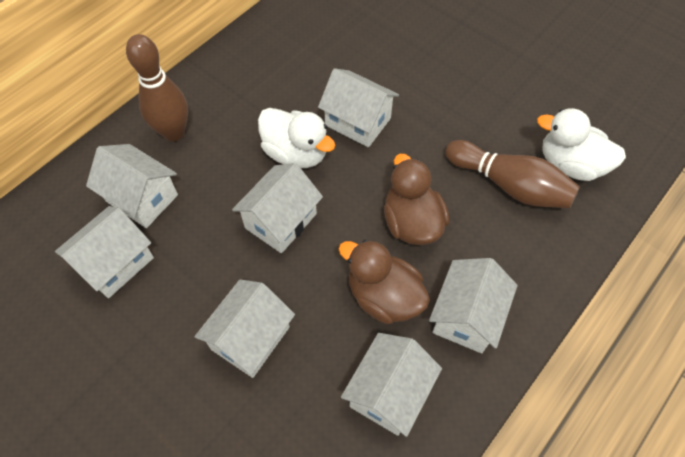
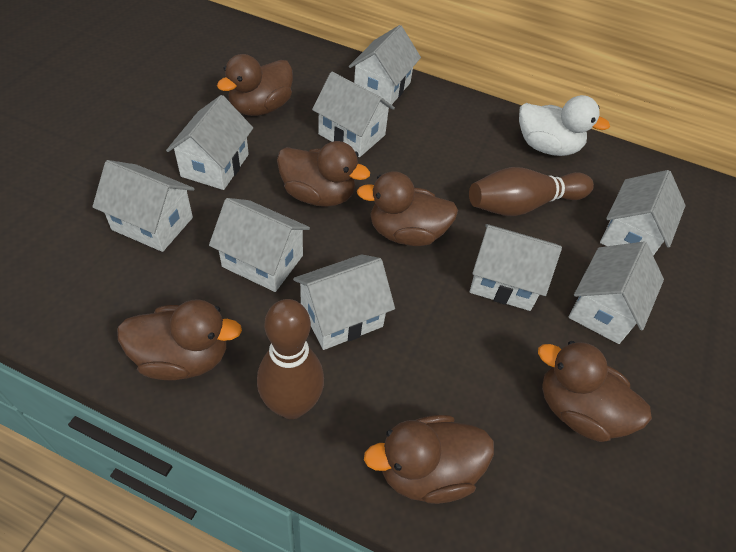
brown duck: 2 -> 6
white duck: 2 -> 1
white house: 7 -> 9

